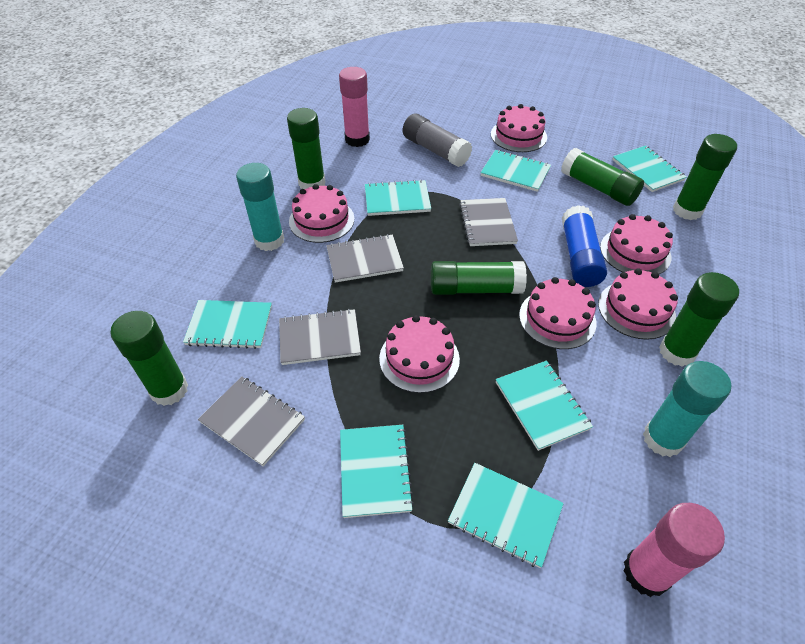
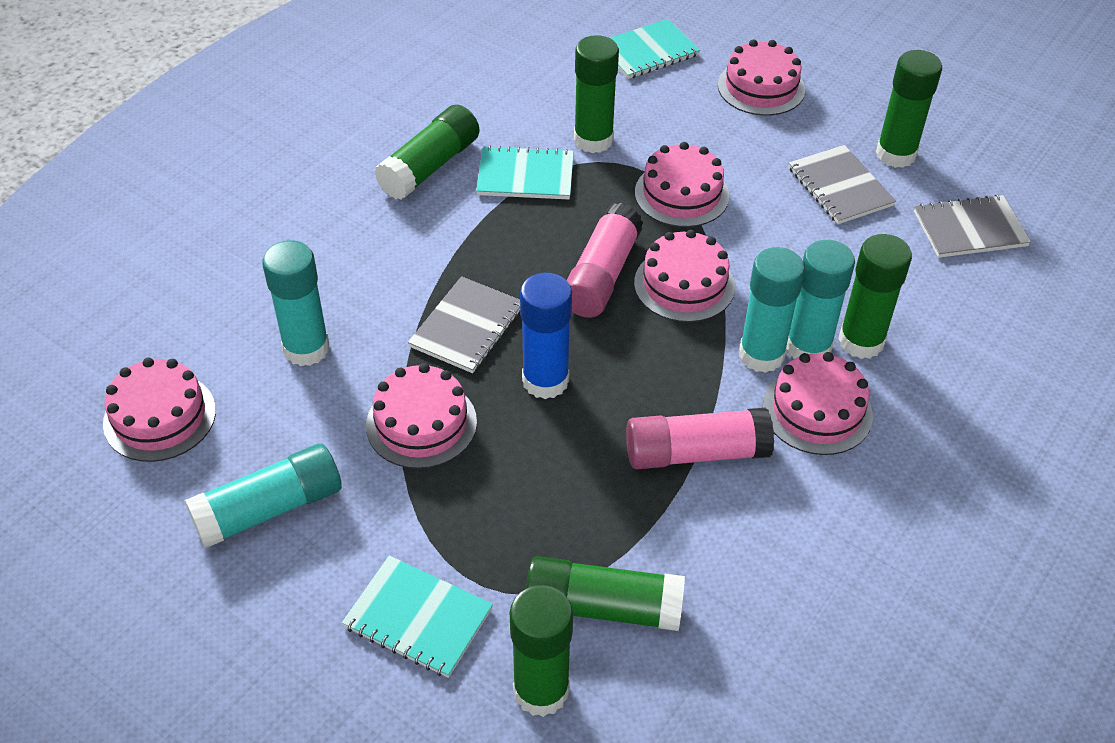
grey glue stick: 1 -> 0
grey notebook: 4 -> 3
turquoise glue stick: 2 -> 4
turquoise notebook: 7 -> 3

